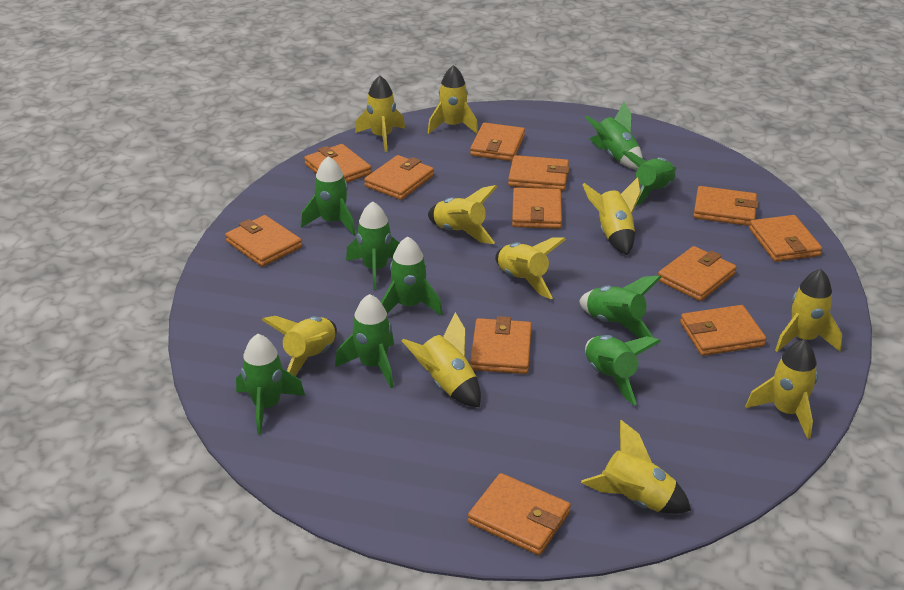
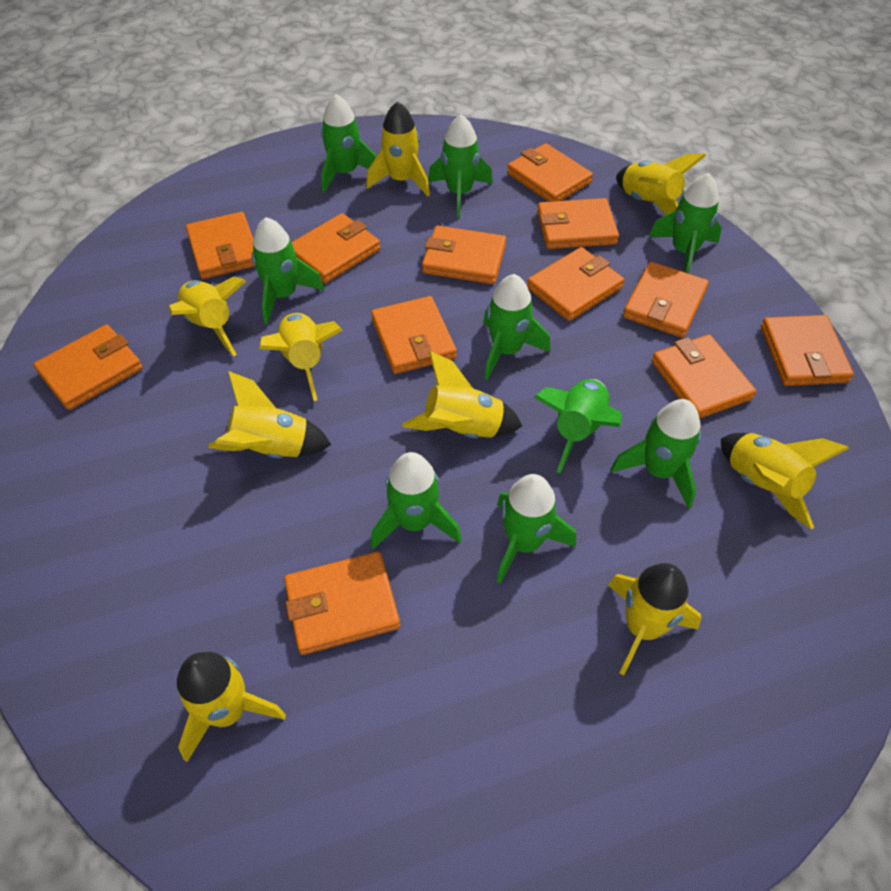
yellow rocket: 10 -> 9

